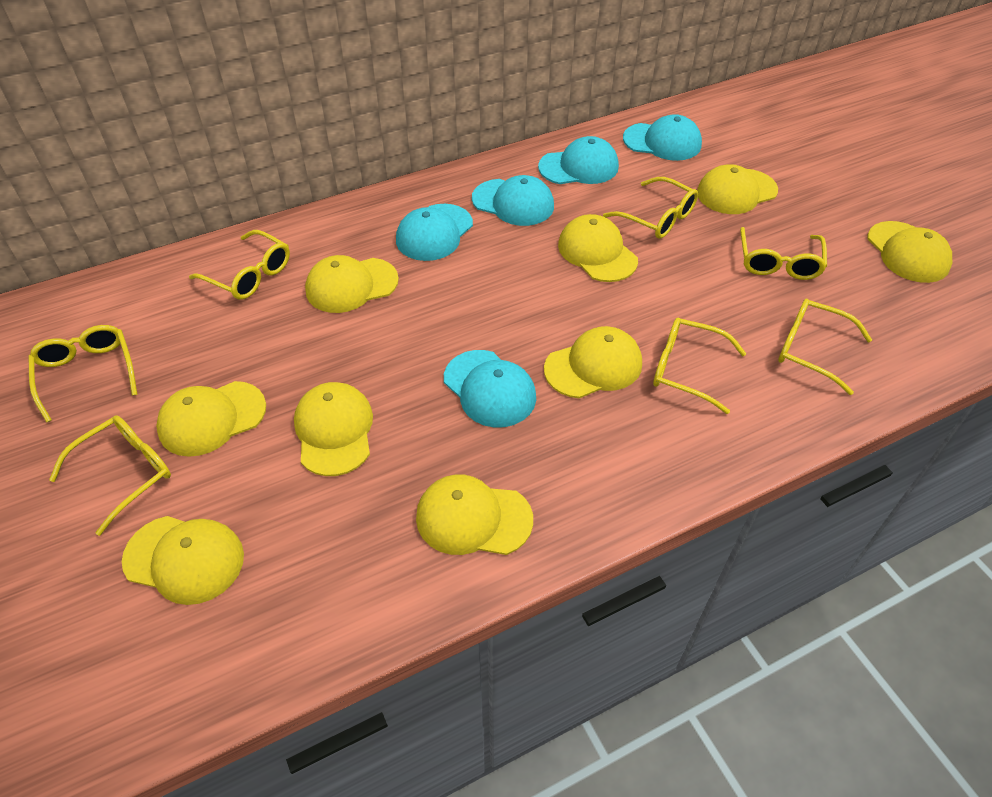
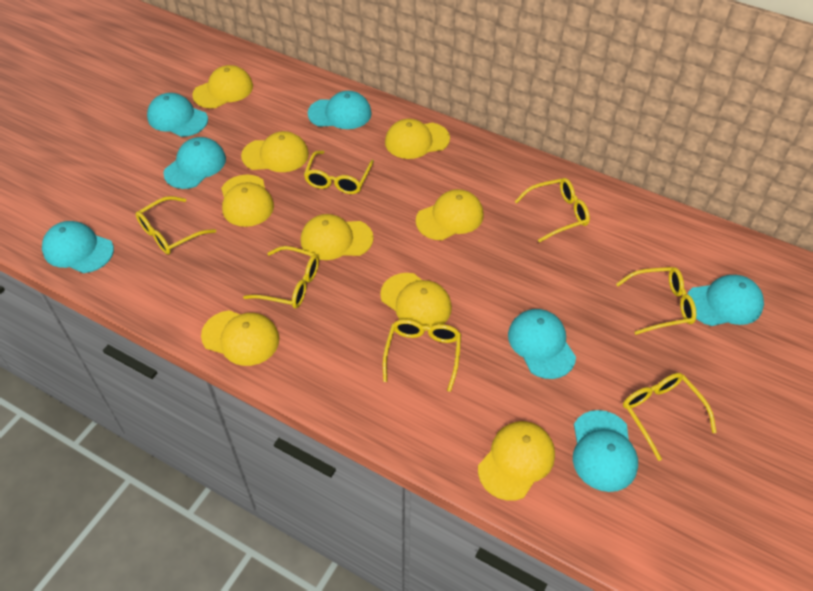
turquoise cap: 5 -> 7

